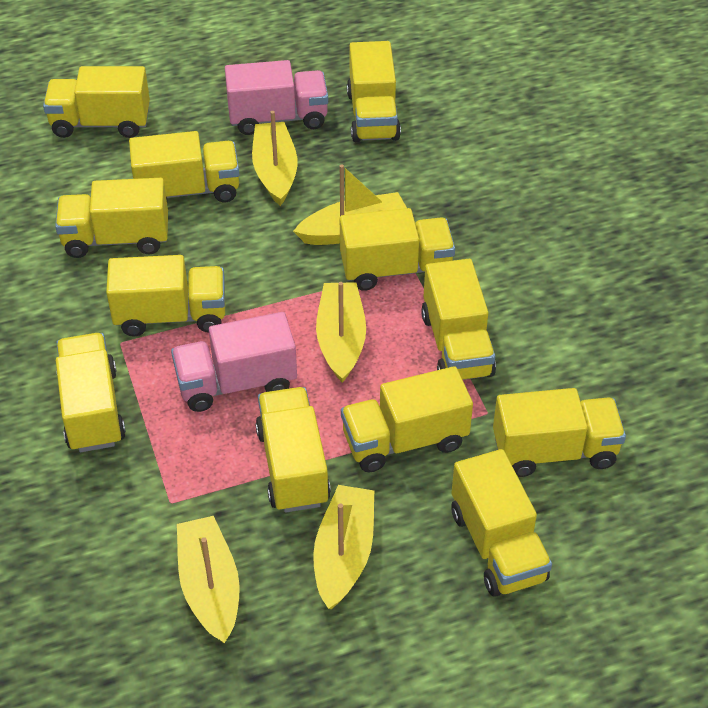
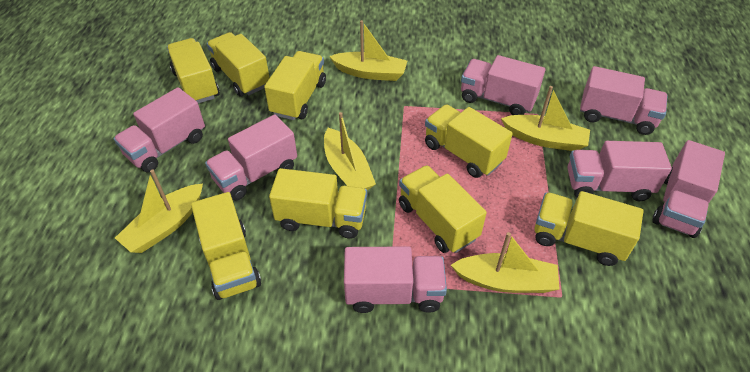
pink truck: 2 -> 7
yellow truck: 12 -> 8

